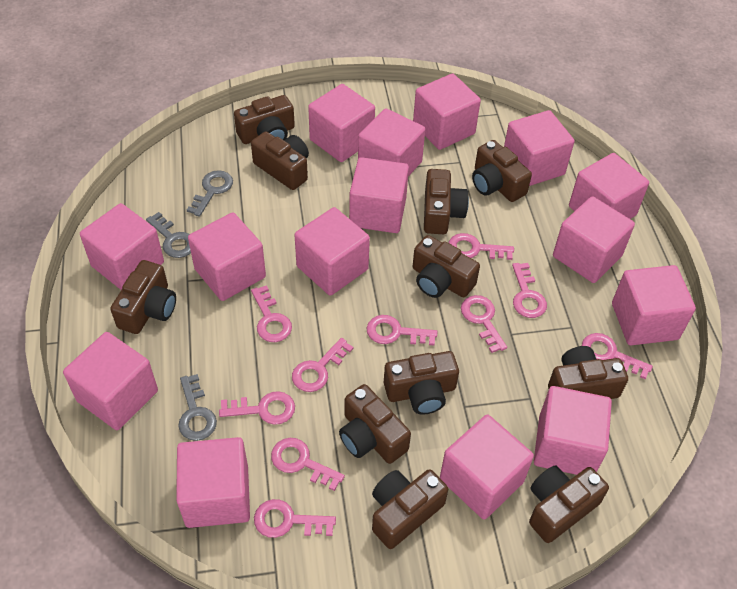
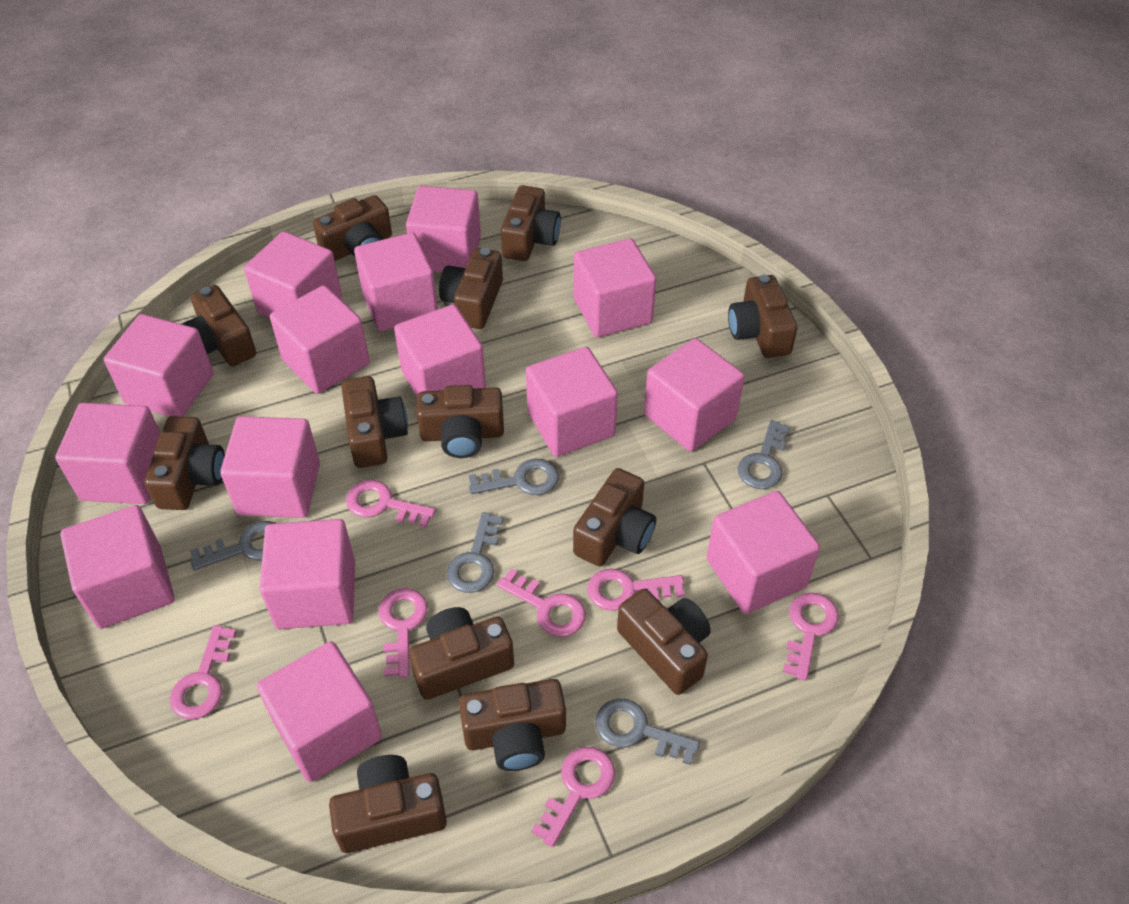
brown camera: 11 -> 13
grey key: 3 -> 5
pink key: 10 -> 7

